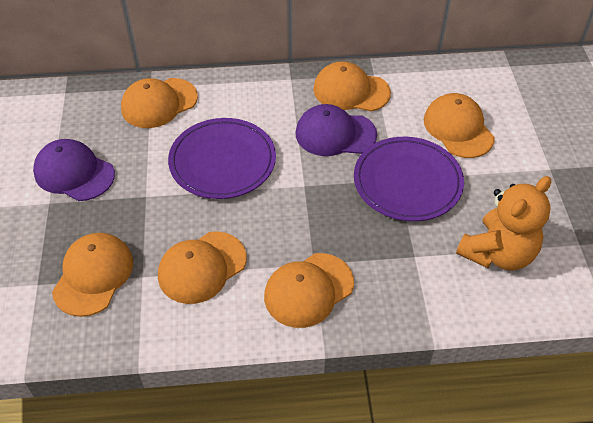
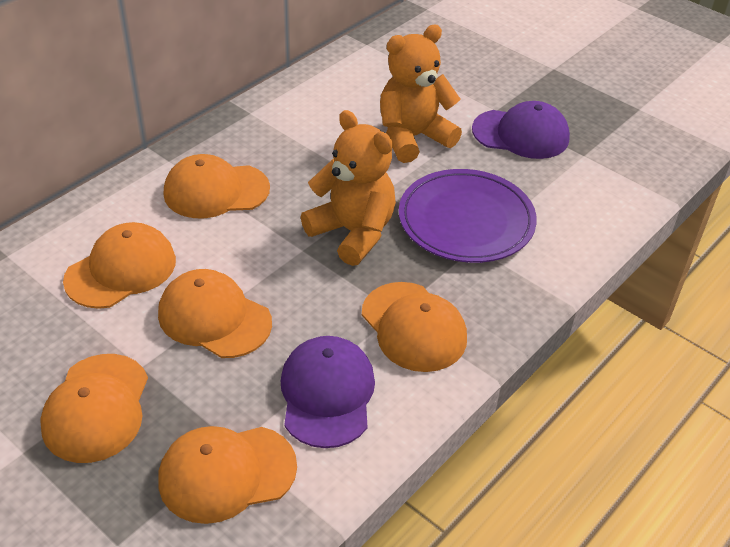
orange teddy bear: 1 -> 2
purple plate: 2 -> 1

